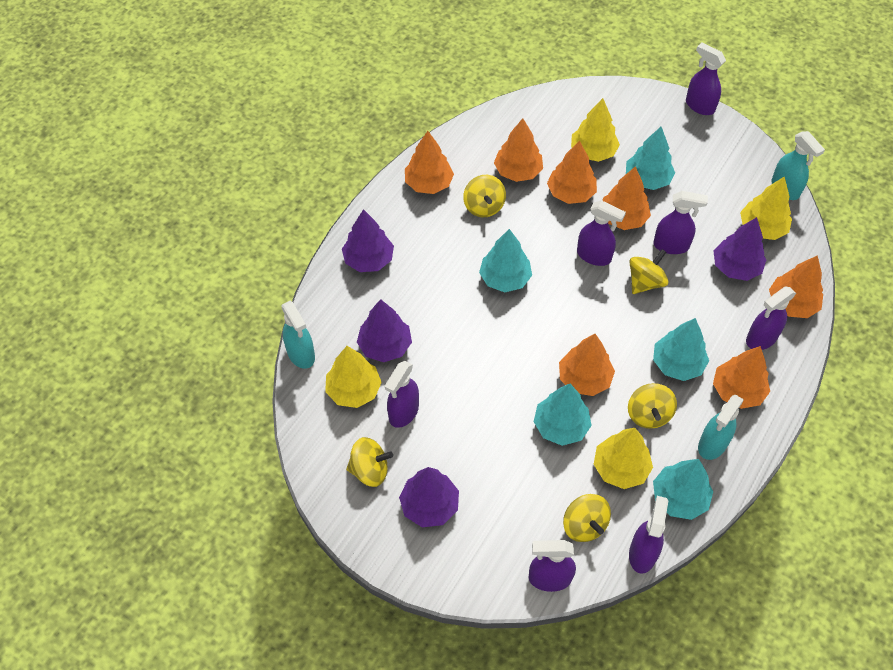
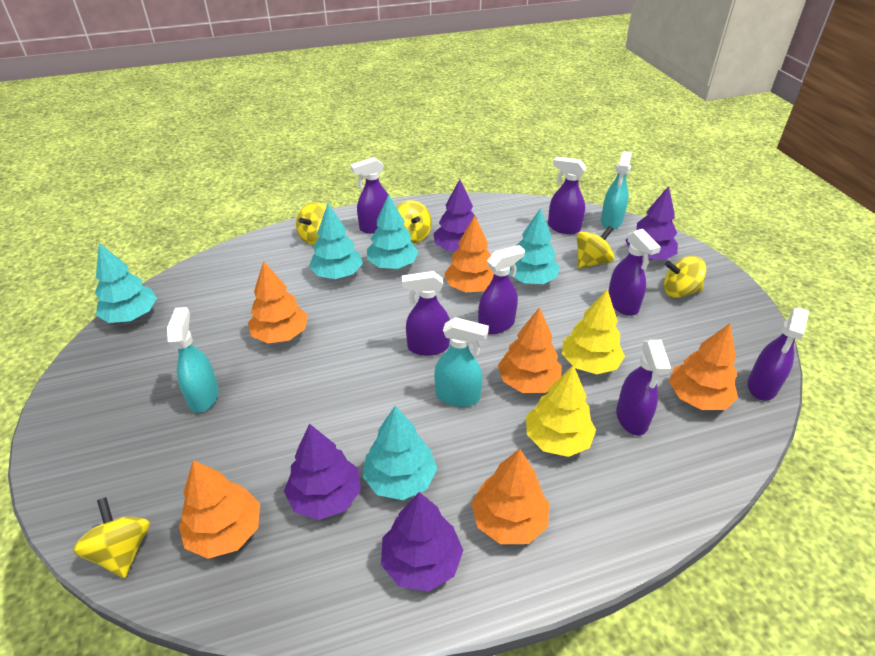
orange tree: 7 -> 6
yellow tree: 4 -> 2

